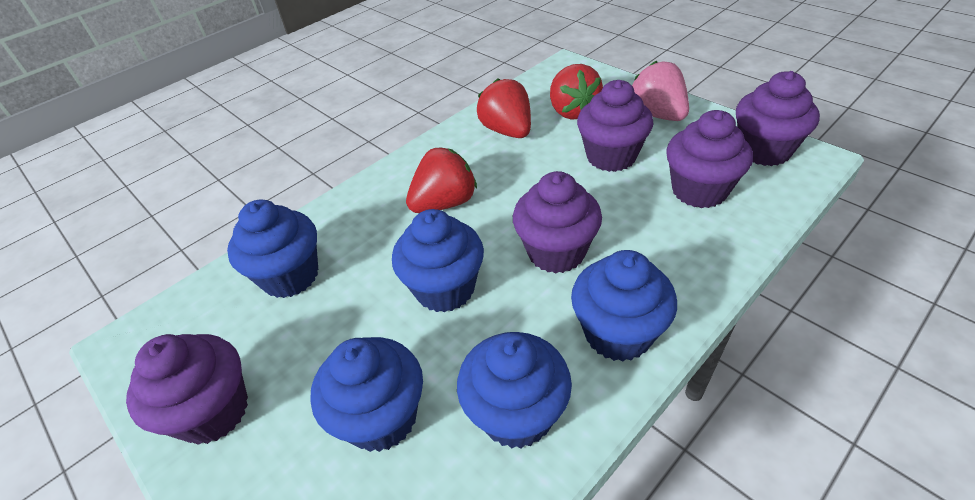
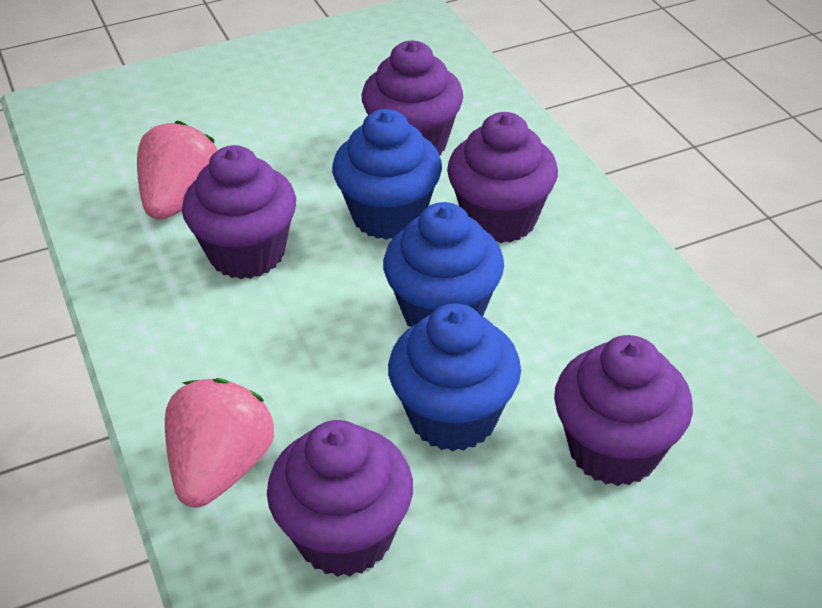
blue cupcake: 5 -> 3
pink strawberry: 1 -> 2
red strawberry: 3 -> 0

